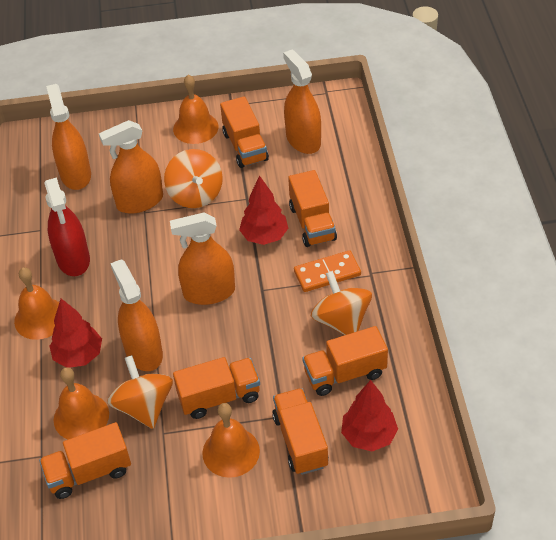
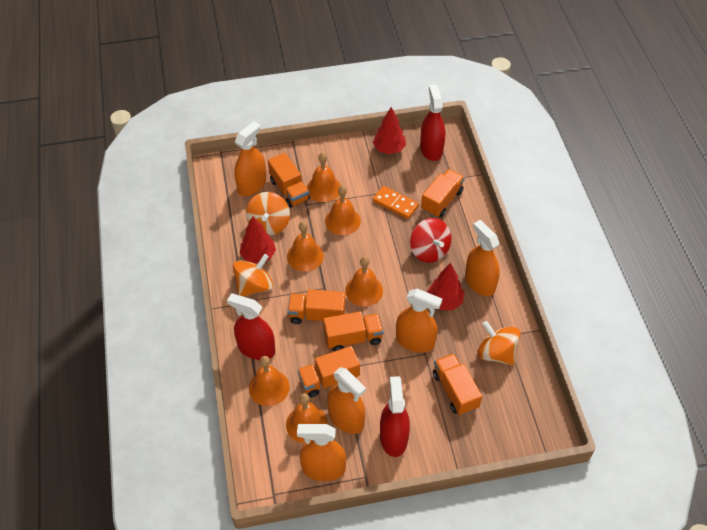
orange bell: 4 -> 6
red spinning top: 0 -> 1
red spray bottle: 1 -> 3

